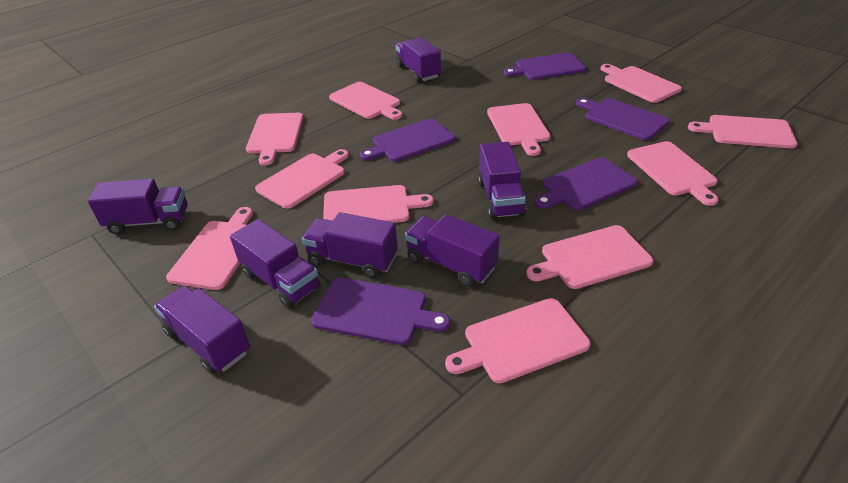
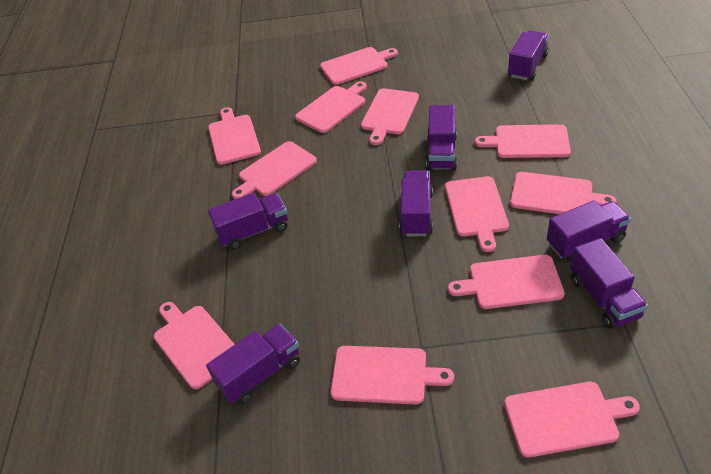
pink cutting board: 11 -> 12
purple cutting board: 5 -> 0

